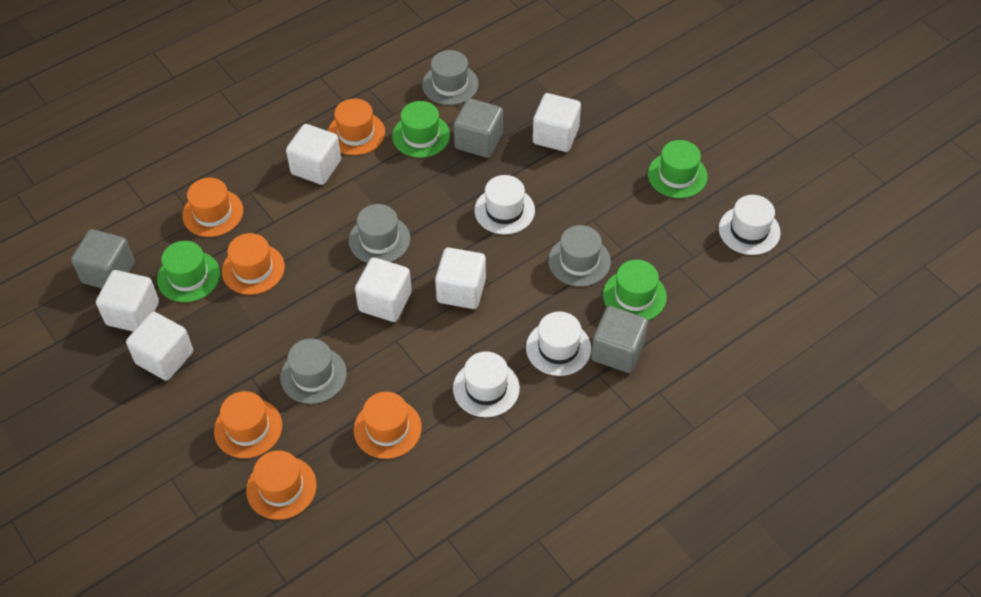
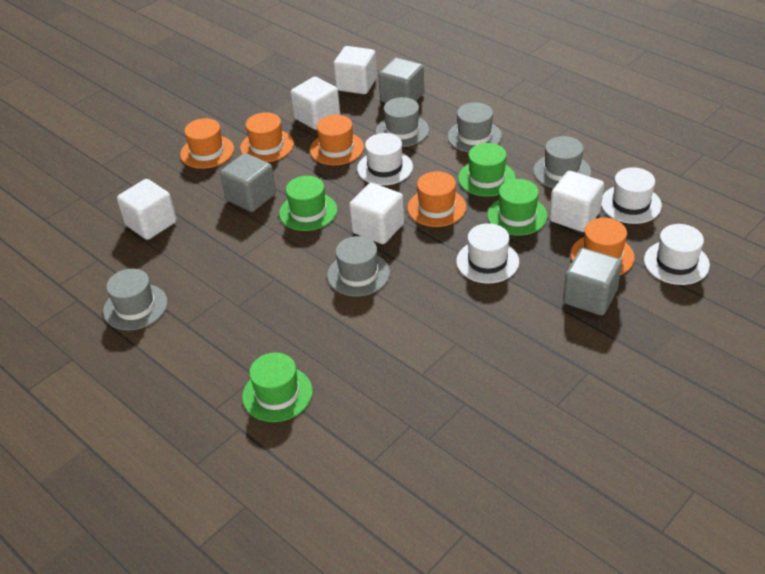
grey hat: 4 -> 5
orange hat: 6 -> 5
white cube: 6 -> 5

